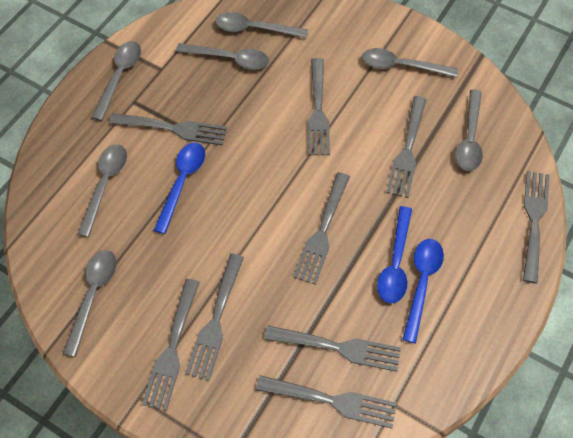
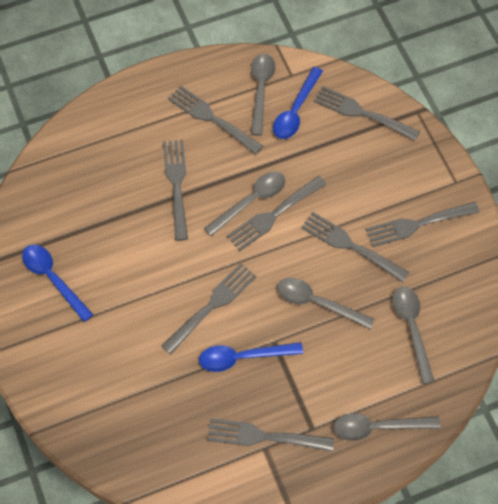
grey fork: 9 -> 8
grey spoon: 7 -> 5

